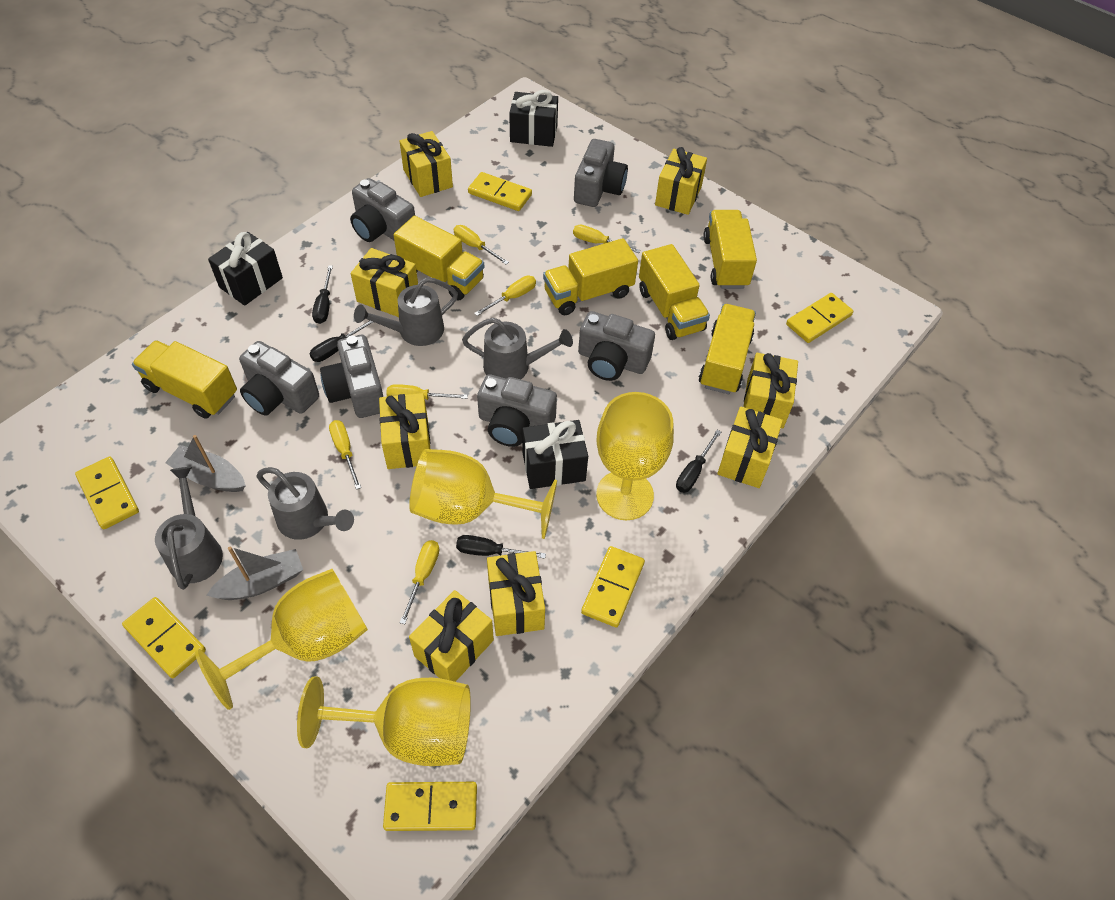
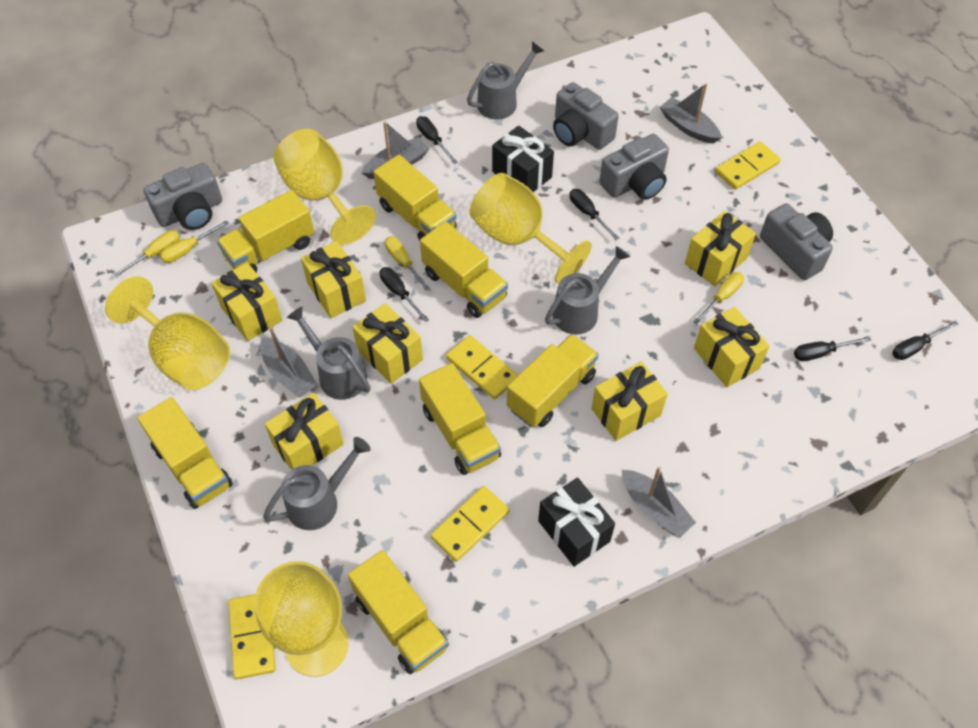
black gift: 3 -> 2
black screwdriver: 4 -> 5
grey boat: 2 -> 4
grey camera: 6 -> 4
yellow domino: 6 -> 4
yellow gift: 8 -> 7
yellow screwdriver: 6 -> 4
yellow truck: 6 -> 7

